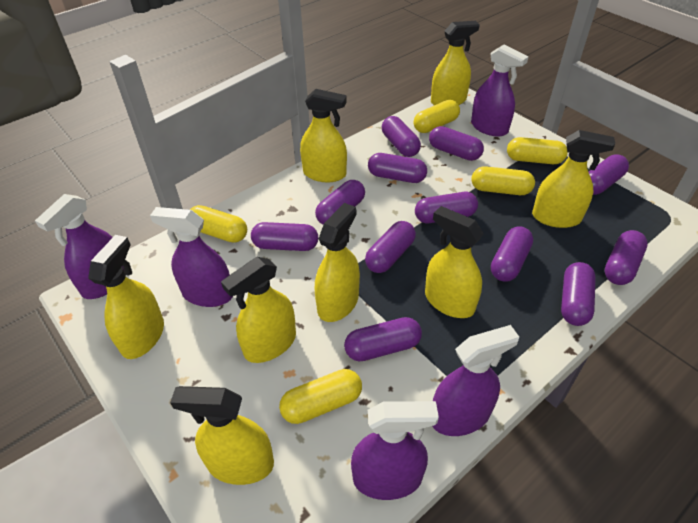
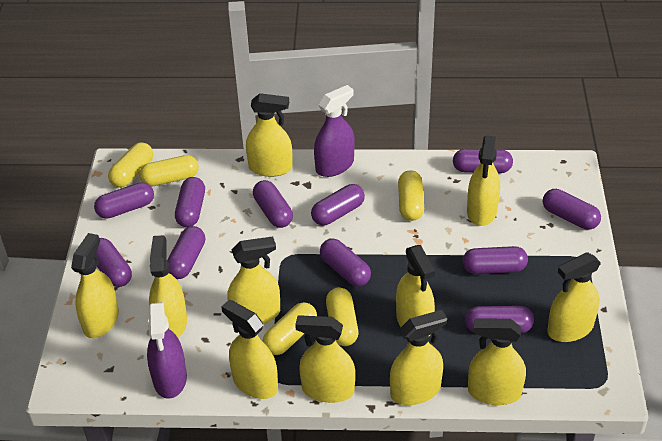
purple capsule: 12 -> 11
purple spray bottle: 5 -> 2
yellow spray bottle: 8 -> 11

